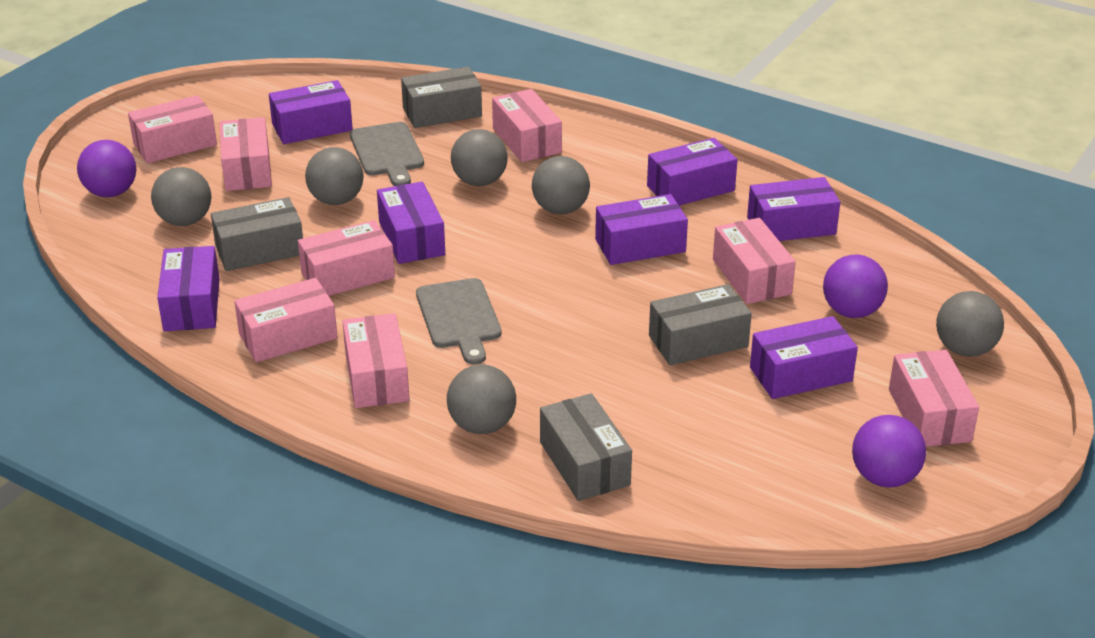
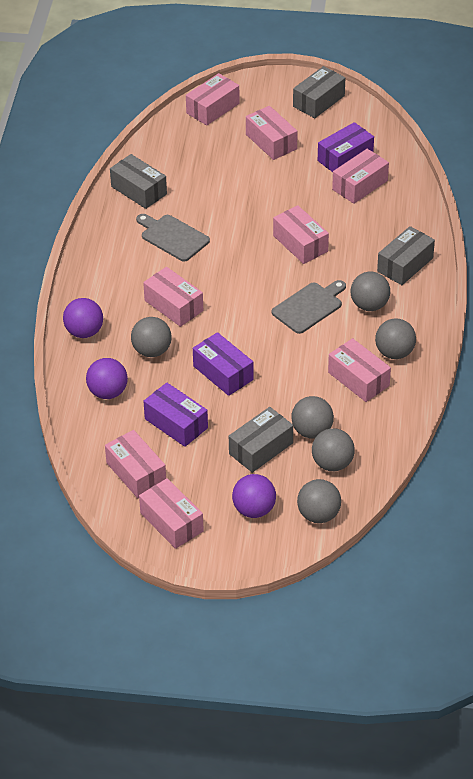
purple box: 7 -> 3

